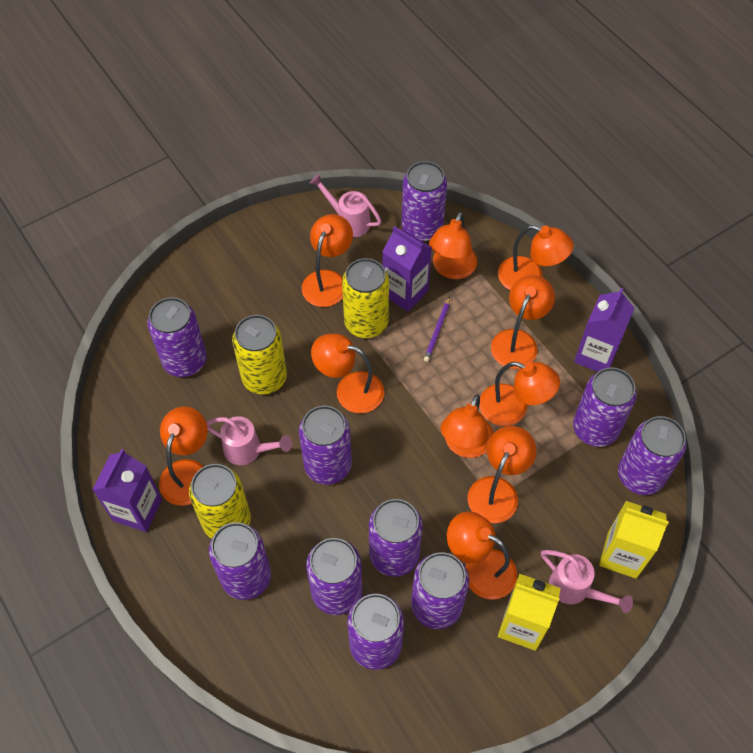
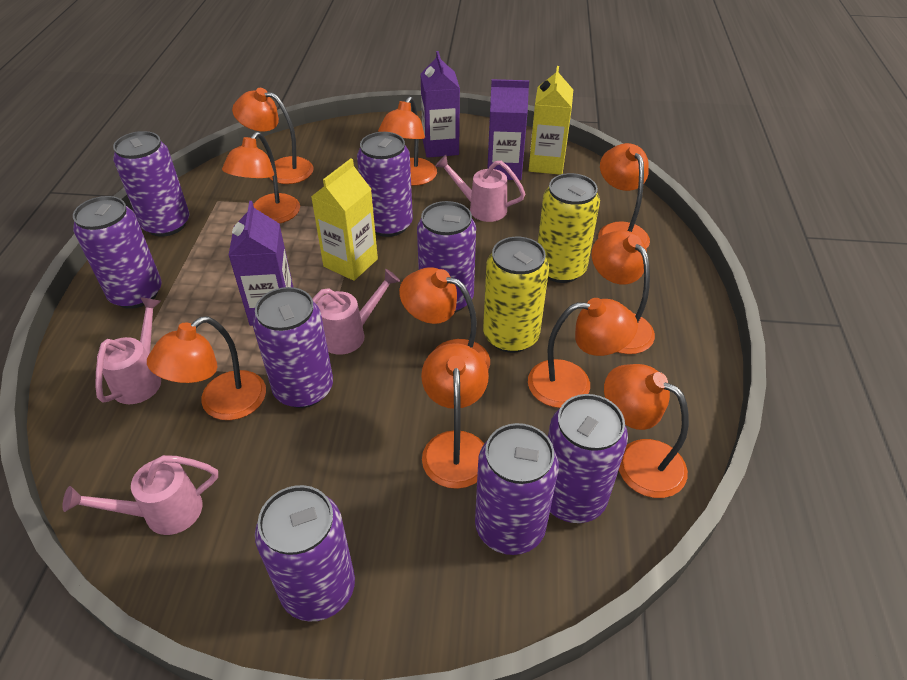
pink watering can: 3 -> 4
purple can: 10 -> 8
purple pencil: 1 -> 0
yellow can: 3 -> 2

